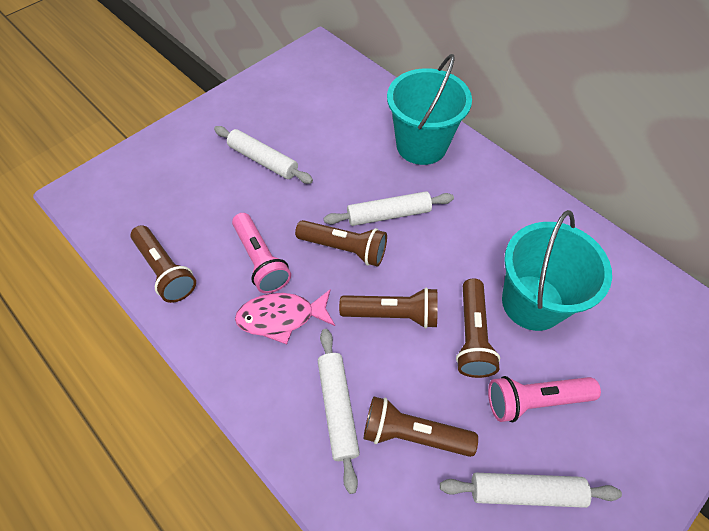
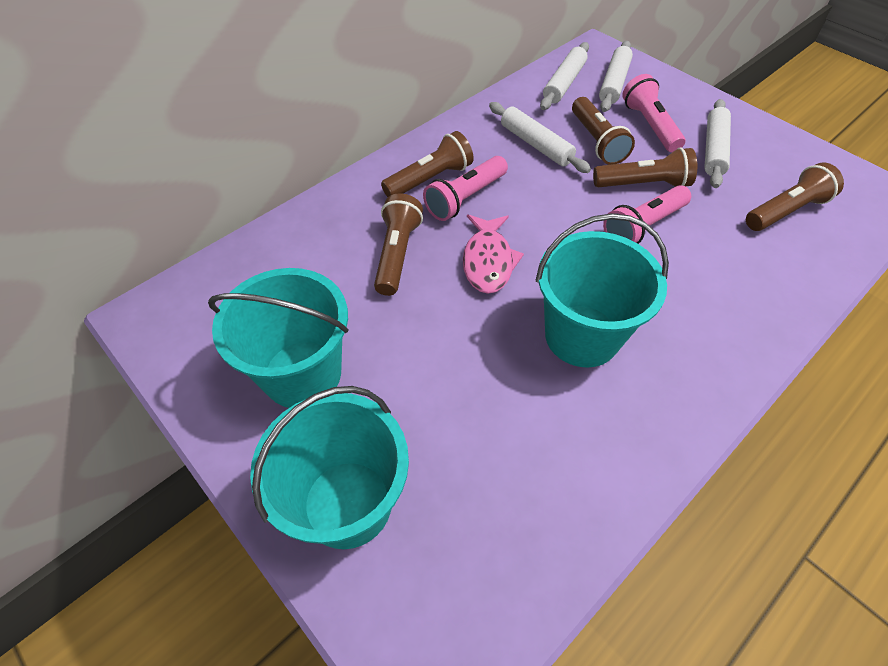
pink flashlight: 2 -> 3
turquoise bucket: 2 -> 3

